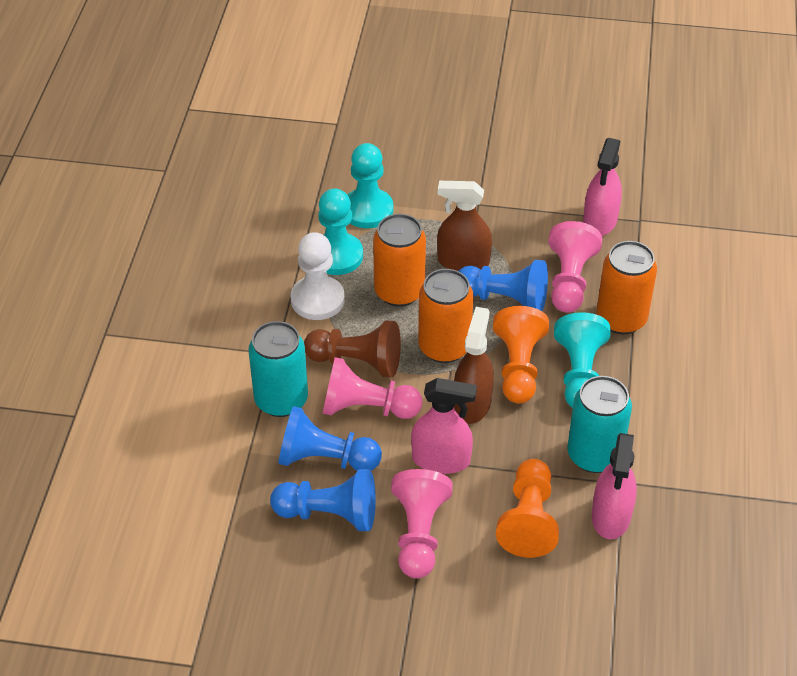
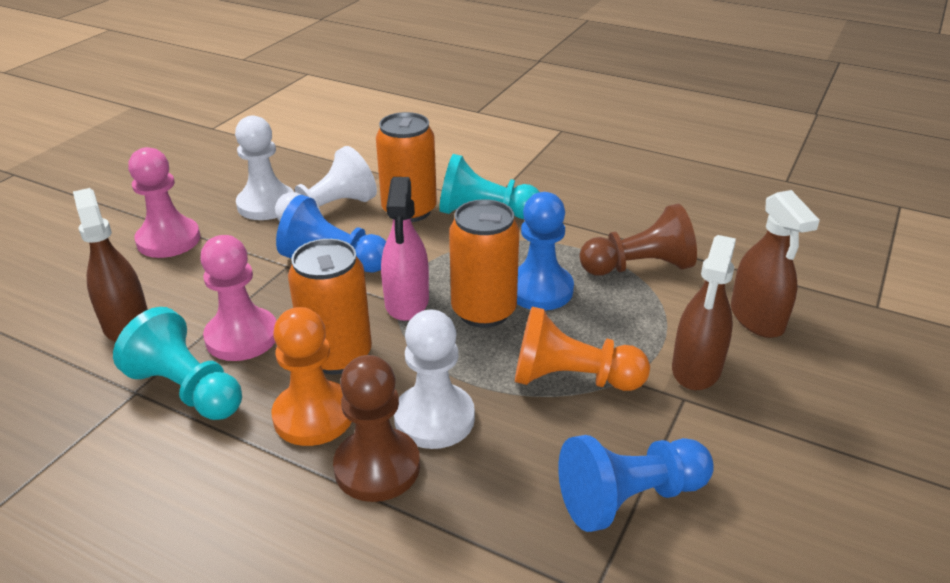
brown pawn: 1 -> 2
brown spray bottle: 2 -> 3
pink pawn: 3 -> 2
pink spray bottle: 3 -> 1
turquoise can: 2 -> 0
turquoise pawn: 3 -> 2
white pawn: 1 -> 3

